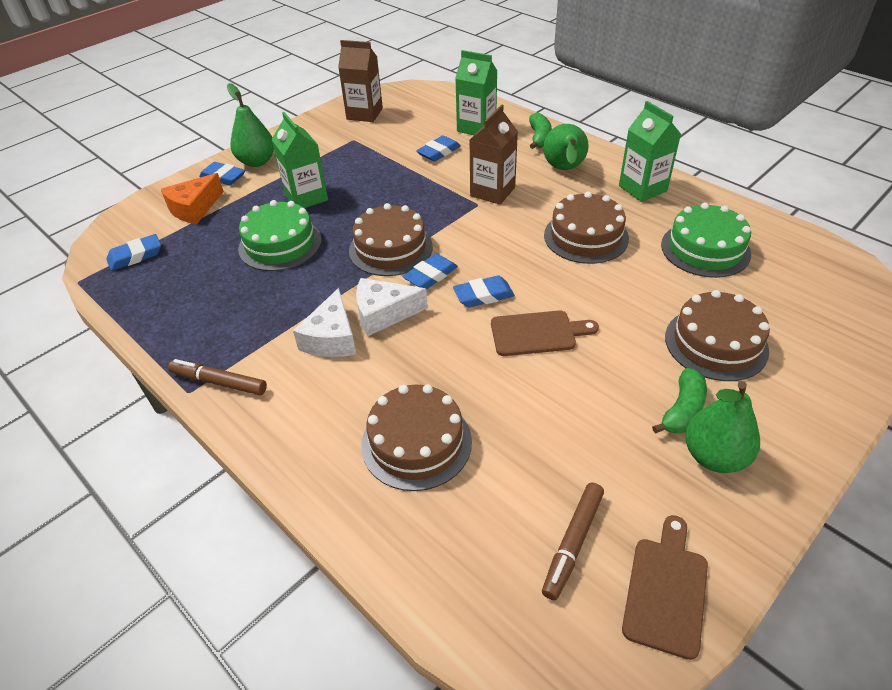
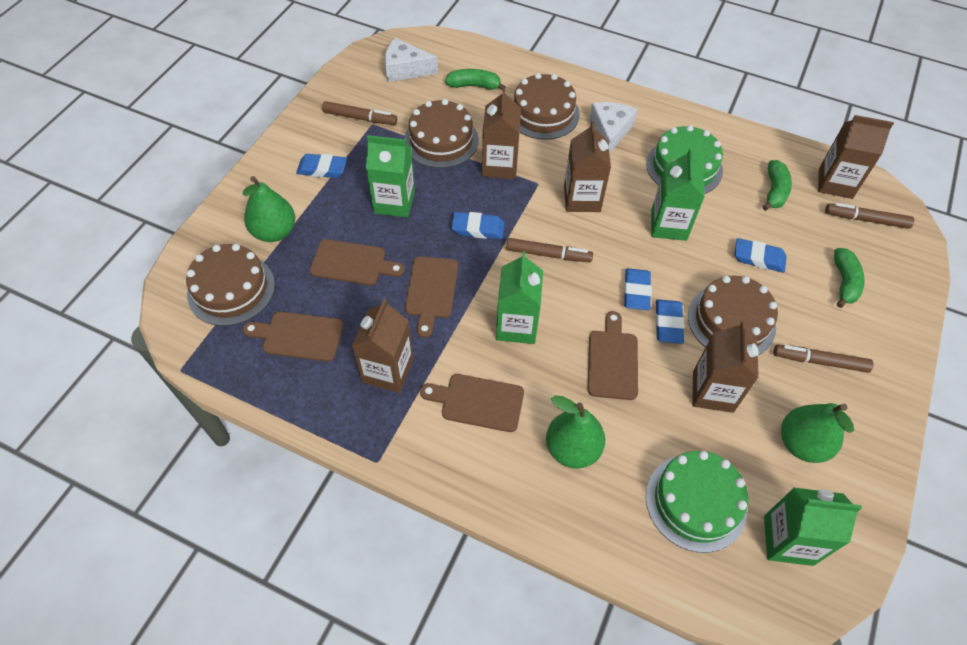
brown carton: 2 -> 5
brown cutting board: 2 -> 5
brown marker: 2 -> 4
green banana: 2 -> 3
green carton: 3 -> 4
orange cheese: 1 -> 0

